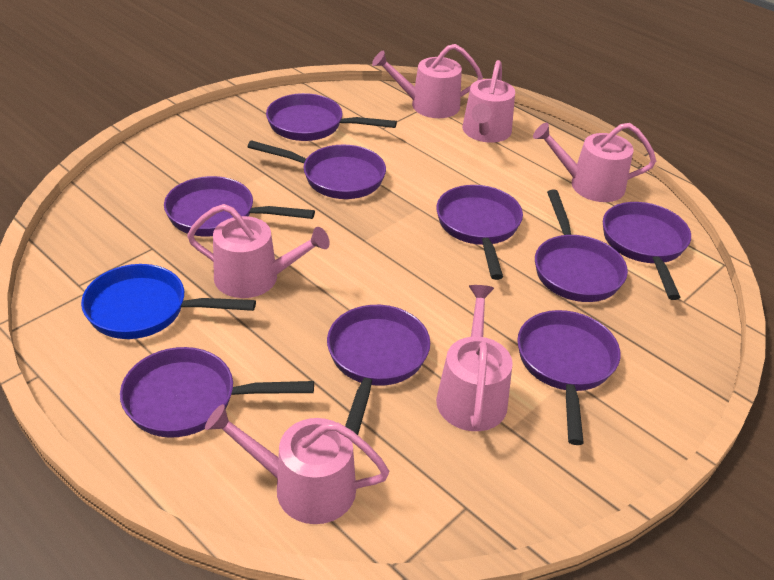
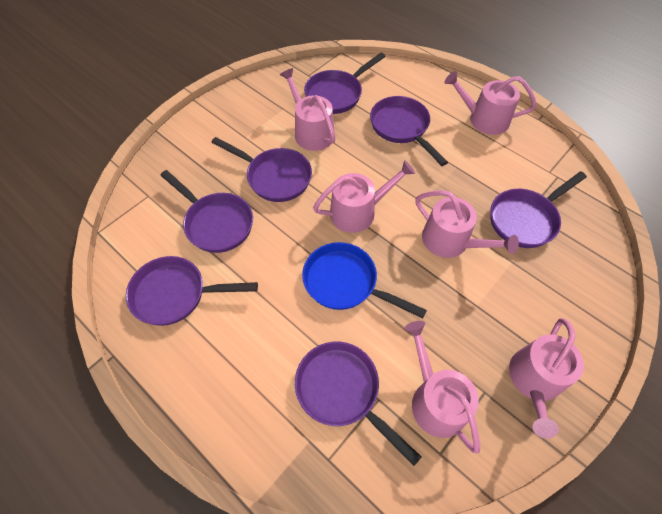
purple pan: 9 -> 7

